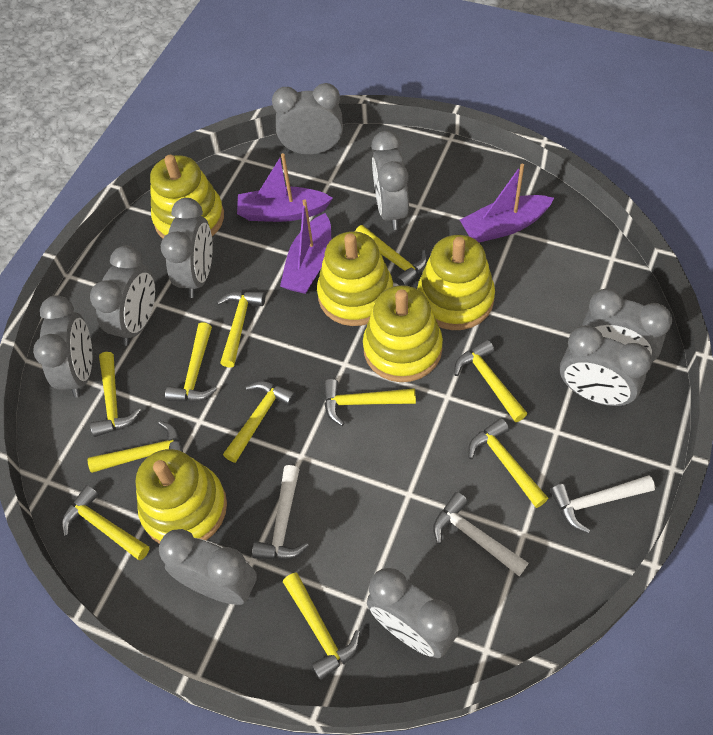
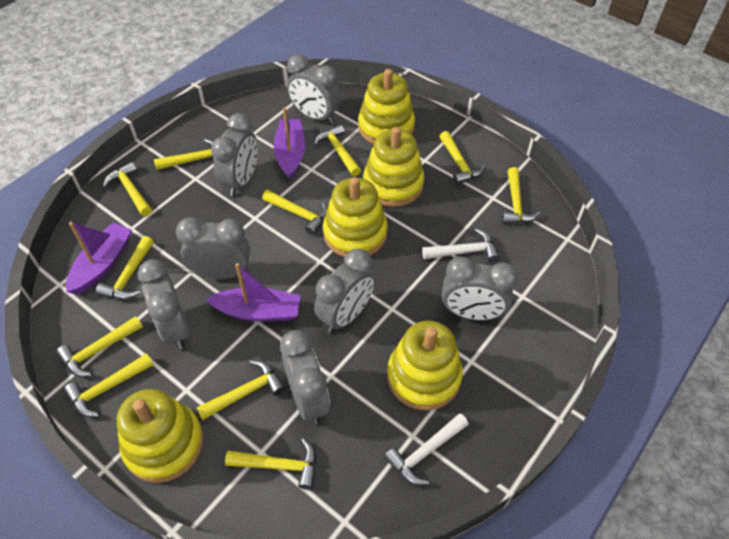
grey clock: 9 -> 7
white hammer: 3 -> 2

